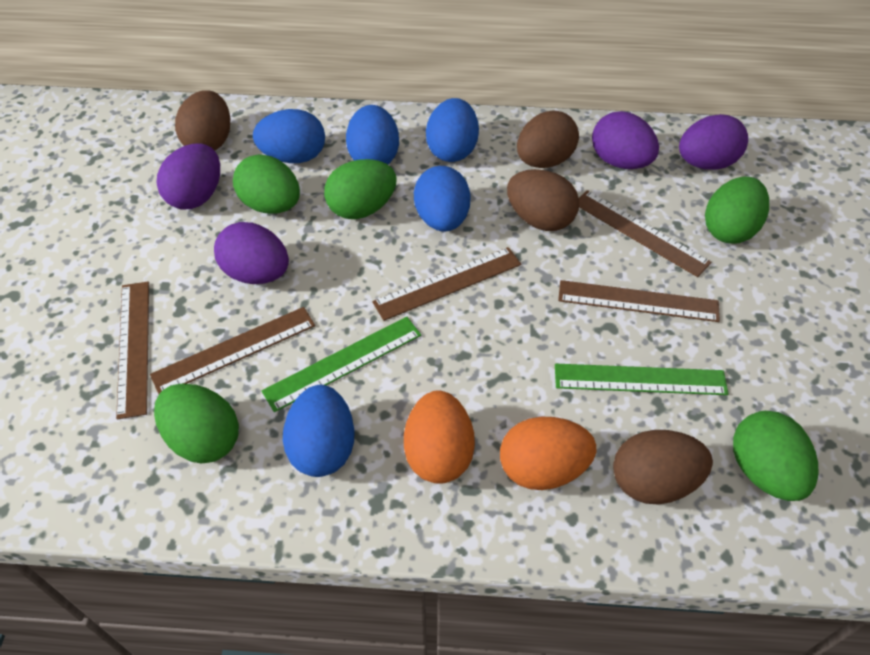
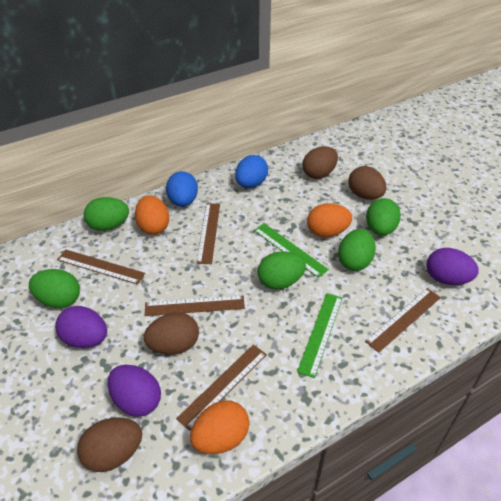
blue egg: 5 -> 2
orange egg: 2 -> 3
purple egg: 4 -> 3

